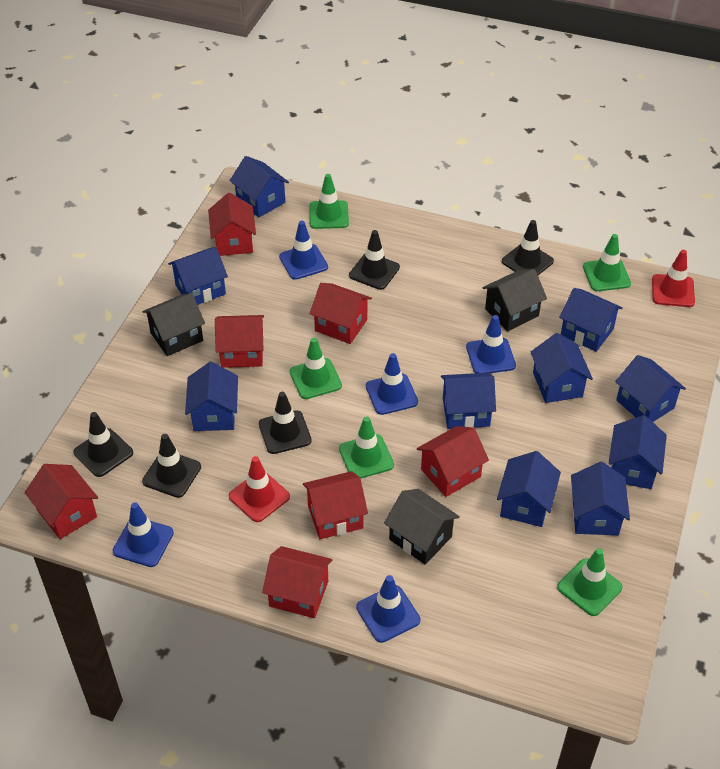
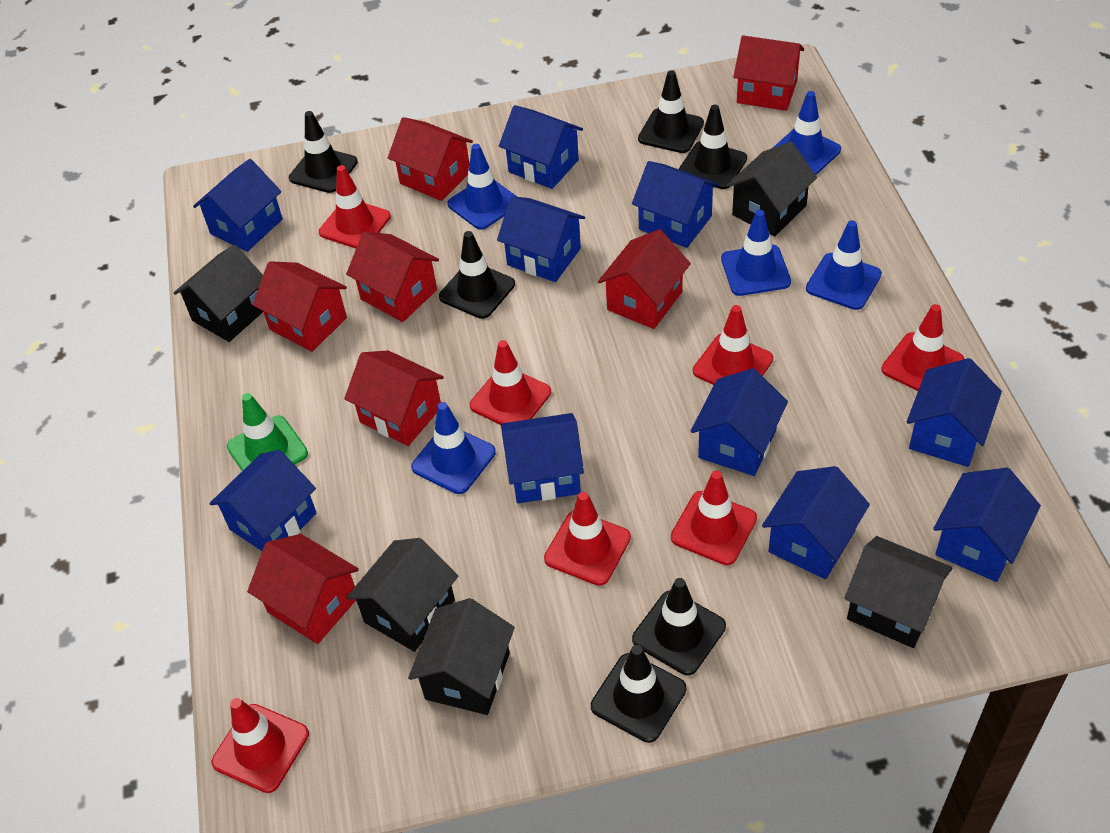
black house: 3 -> 5
black traffic cone: 5 -> 6
green traffic cone: 5 -> 1
red traffic cone: 2 -> 7

